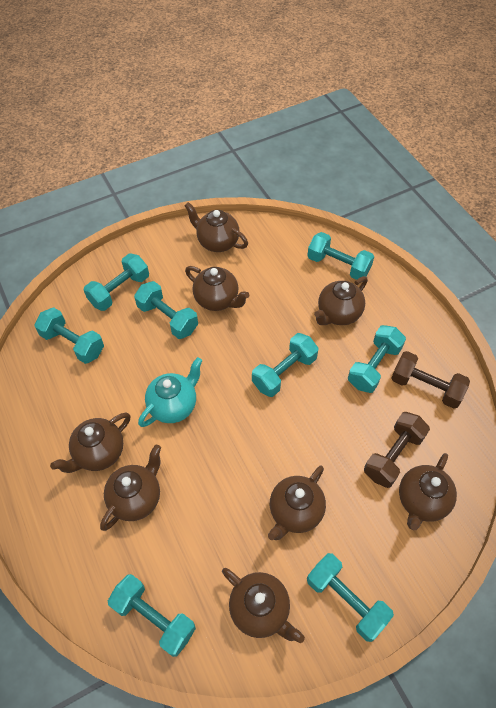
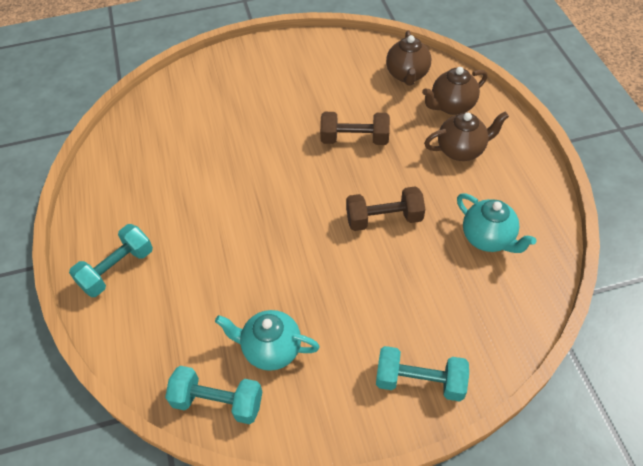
brown teapot: 8 -> 3
turquoise dumbbell: 8 -> 3
turquoise teapot: 1 -> 2

